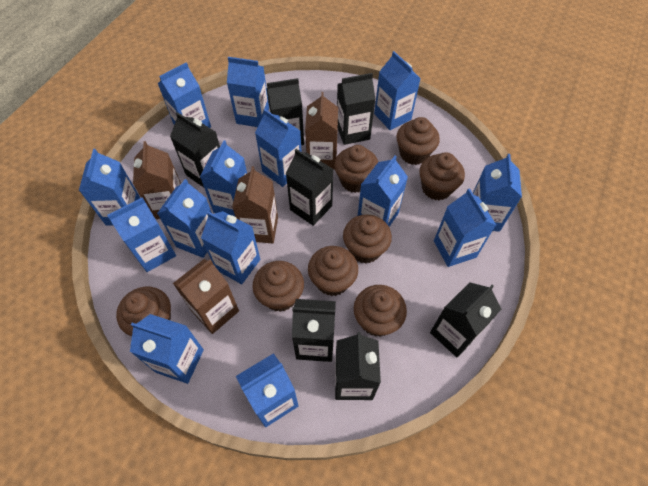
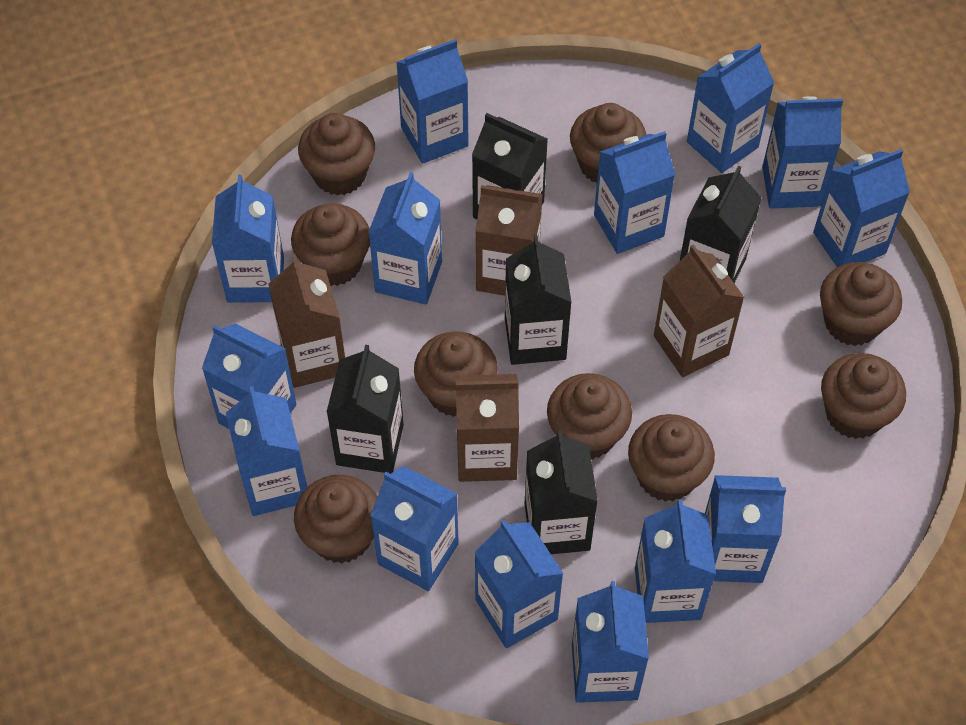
black carton: 7 -> 5
brown cupcake: 8 -> 9

